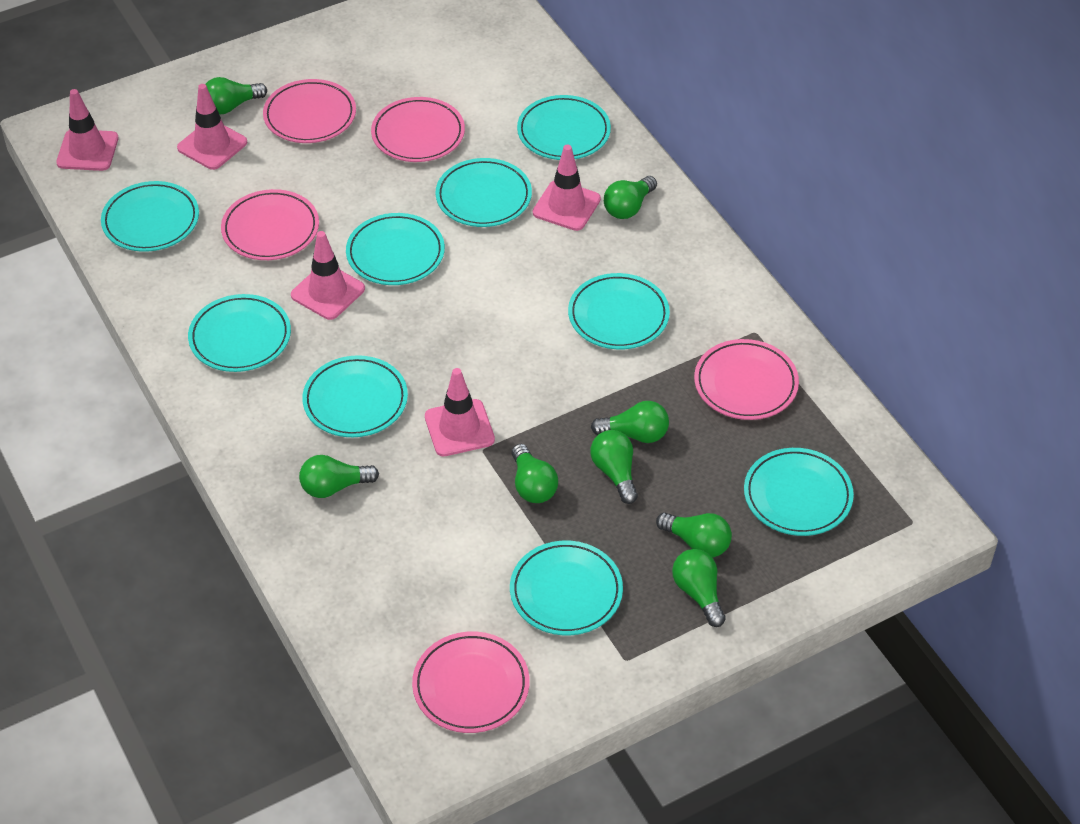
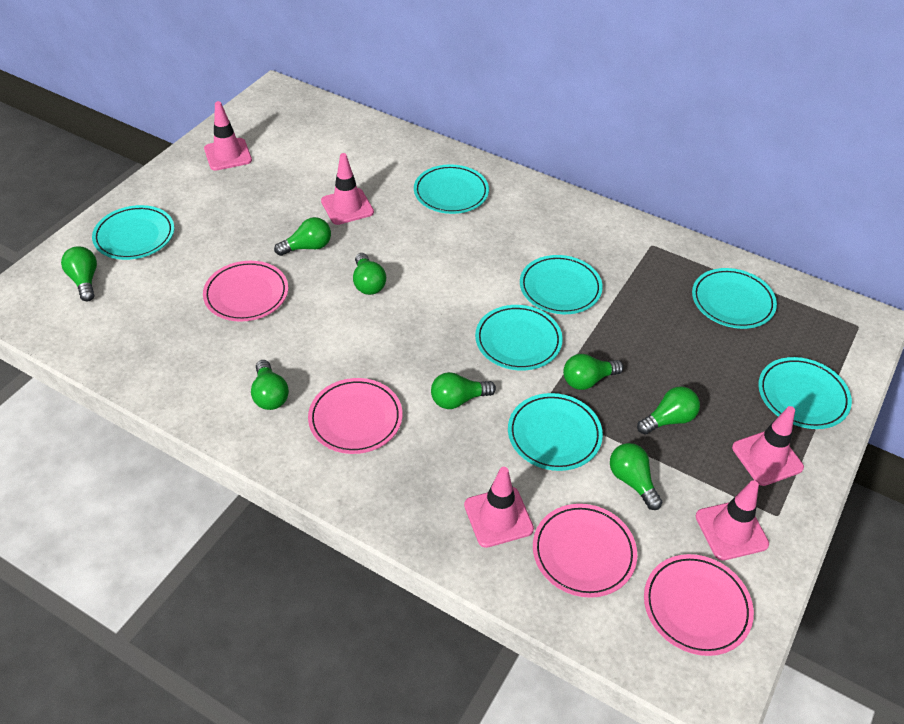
pink plate: 5 -> 4
turquoise plate: 9 -> 7

